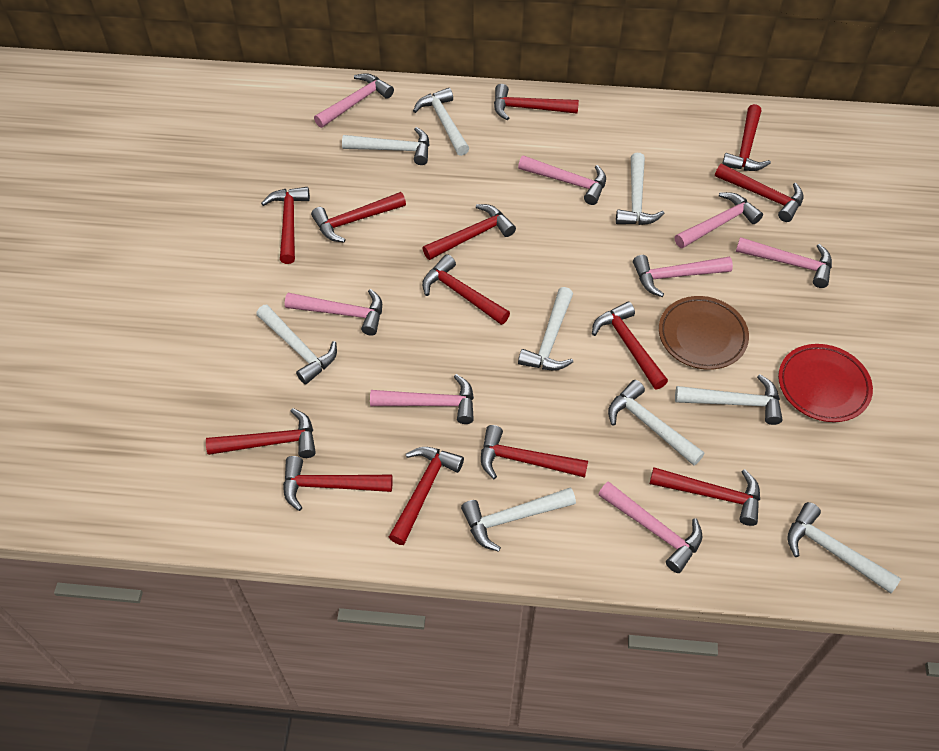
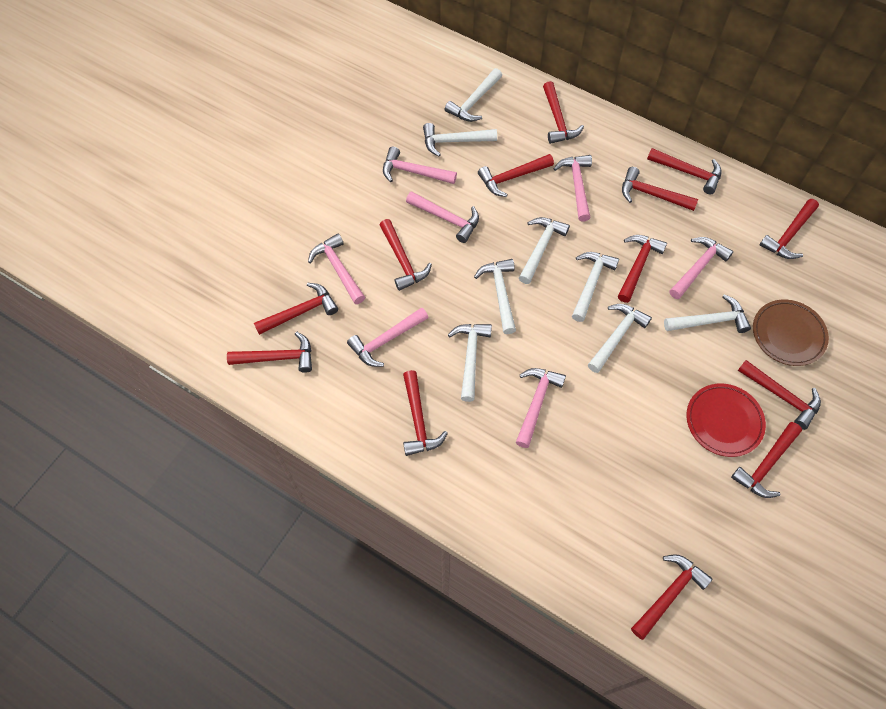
pink hammer: 8 -> 7
white hammer: 9 -> 8

